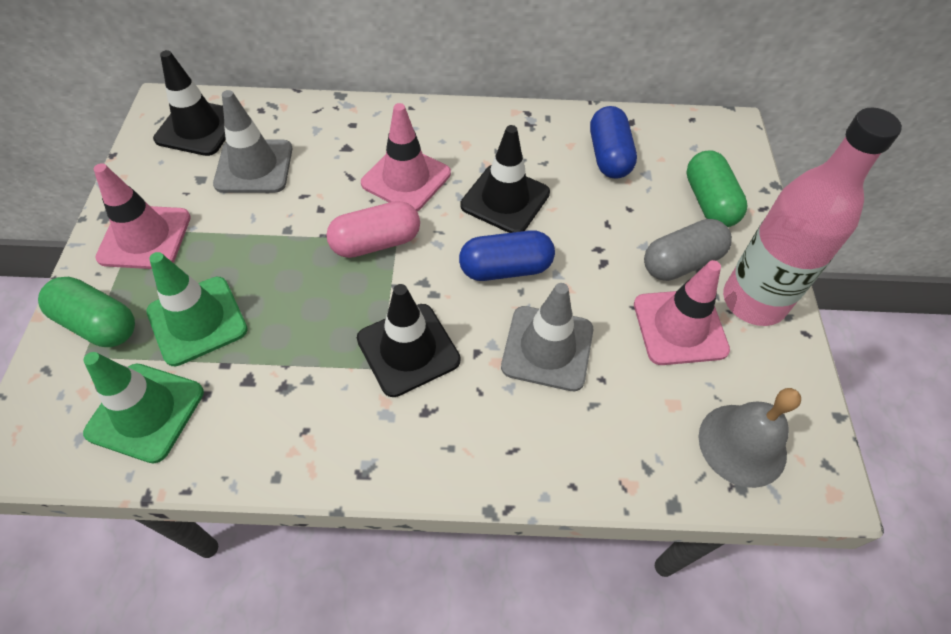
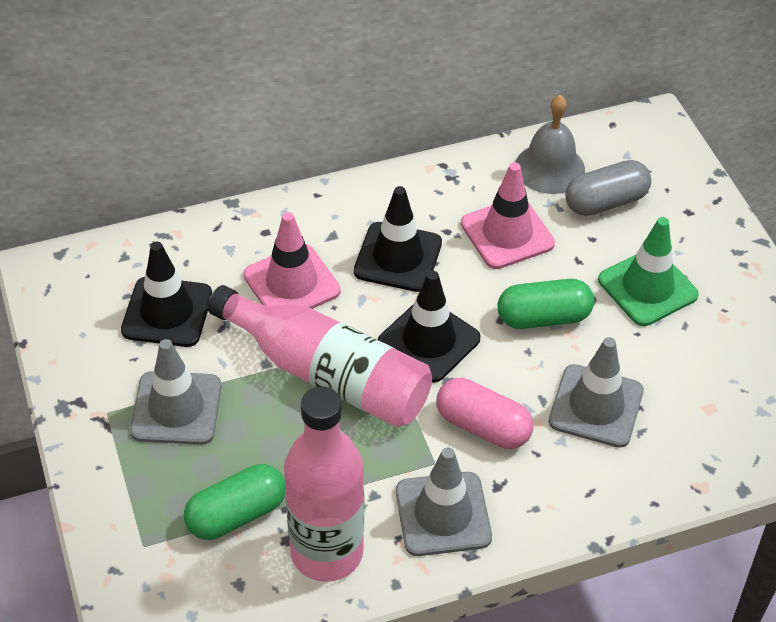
blue capsule: 2 -> 0
green traffic cone: 2 -> 1
grey traffic cone: 2 -> 3
pink bottle: 1 -> 2
pink traffic cone: 3 -> 2

